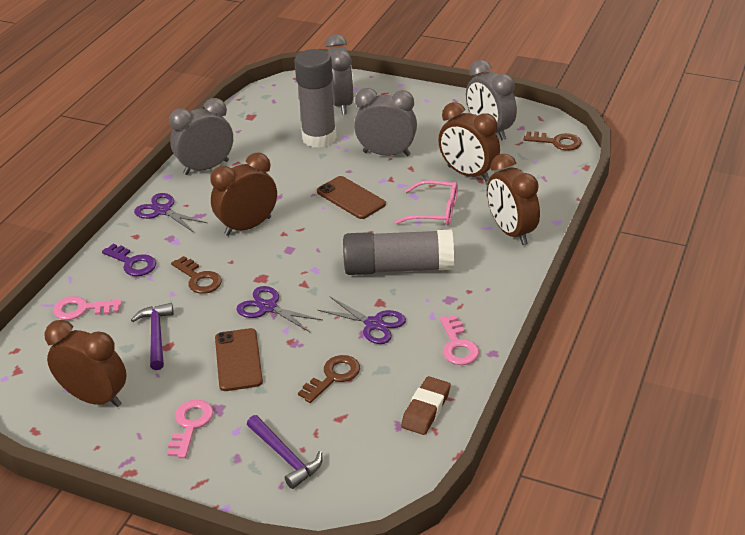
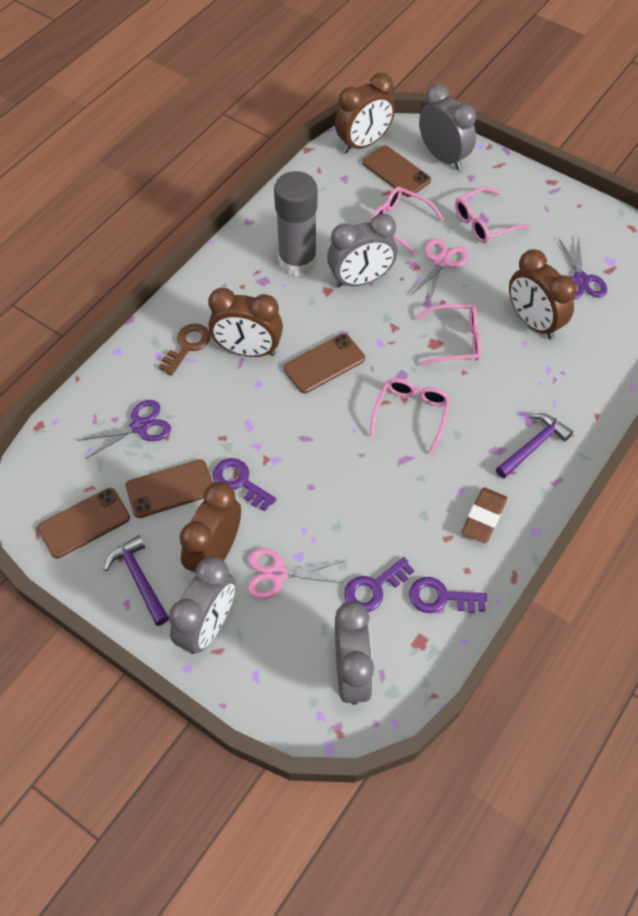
brown key: 3 -> 1
brown phone: 2 -> 4
grey glue stick: 2 -> 1
pink glasses: 1 -> 4
pink key: 3 -> 0
pink scissors: 0 -> 2
purple key: 1 -> 3
purple scissors: 3 -> 2

